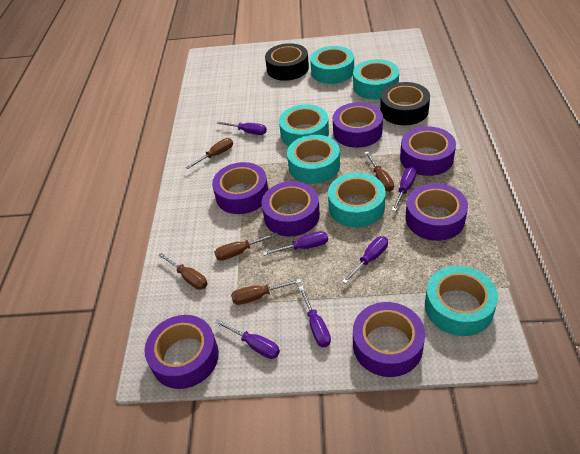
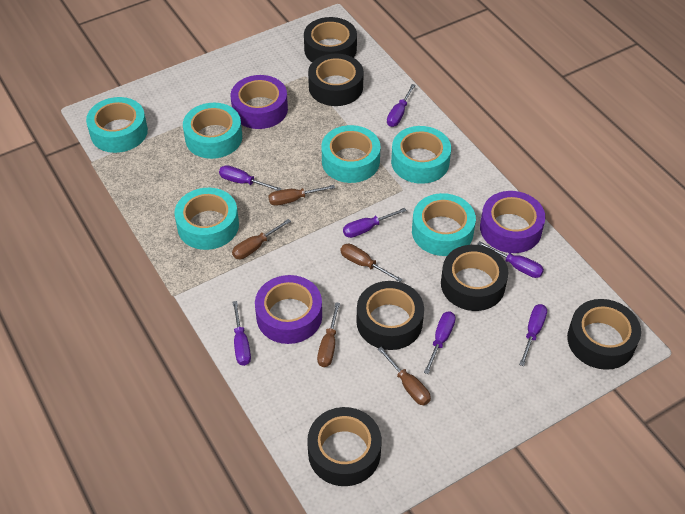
black tape: 2 -> 6
purple screwdriver: 6 -> 7
purple tape: 7 -> 3

